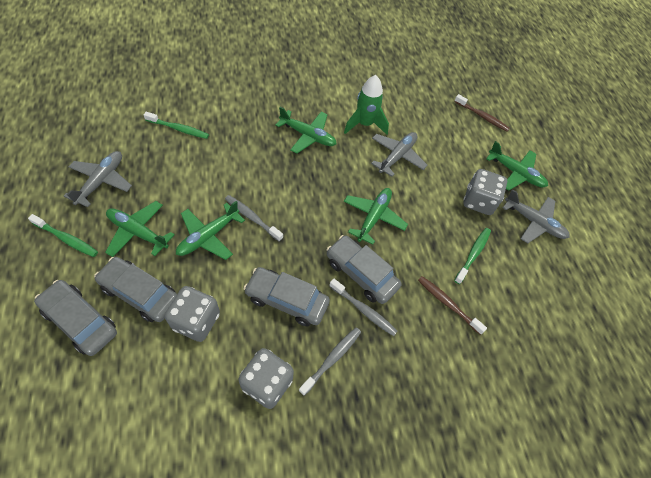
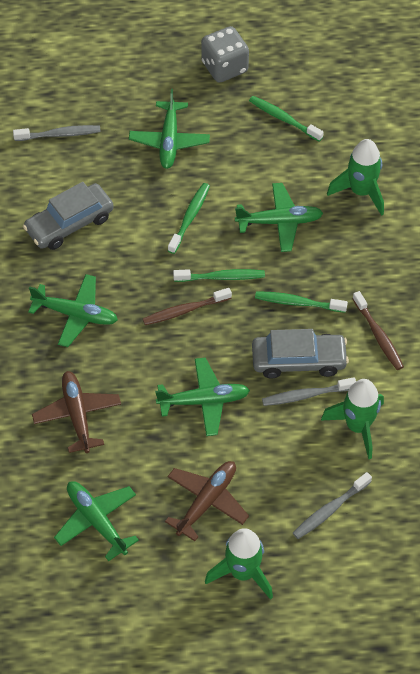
brown plane: 0 -> 2
green rocket: 1 -> 3
green toothbrush: 3 -> 4
grey car: 4 -> 2
grey dice: 3 -> 1
grey plane: 3 -> 0

